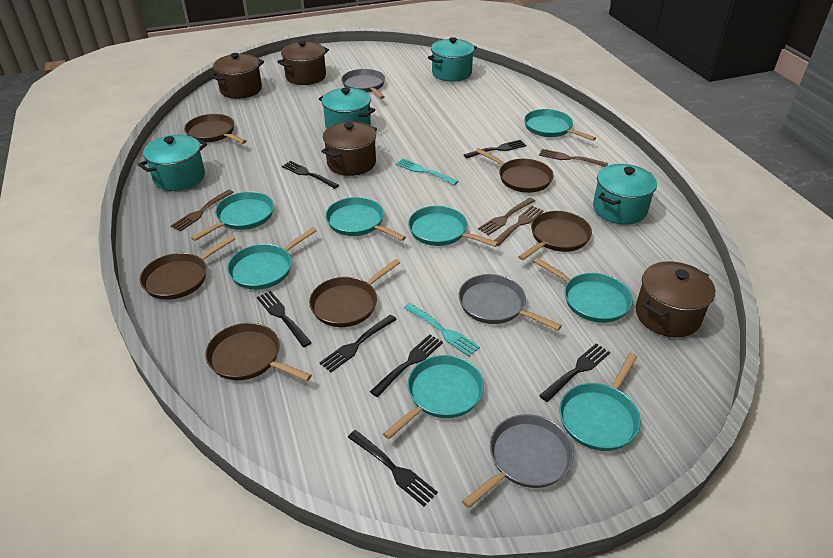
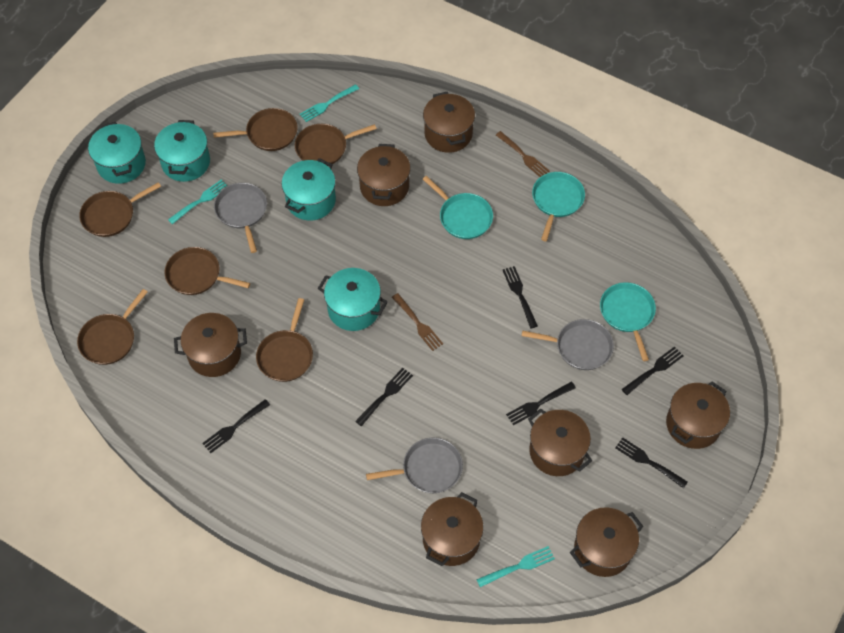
black fork: 7 -> 6
brown fork: 4 -> 2
brown pot: 4 -> 7
turquoise fork: 2 -> 3
turquoise pan: 8 -> 3

